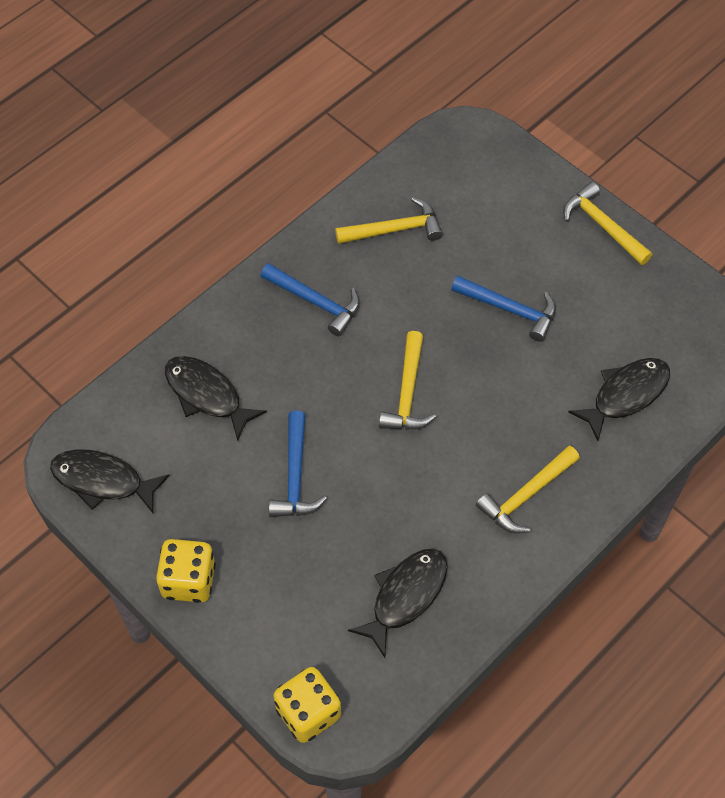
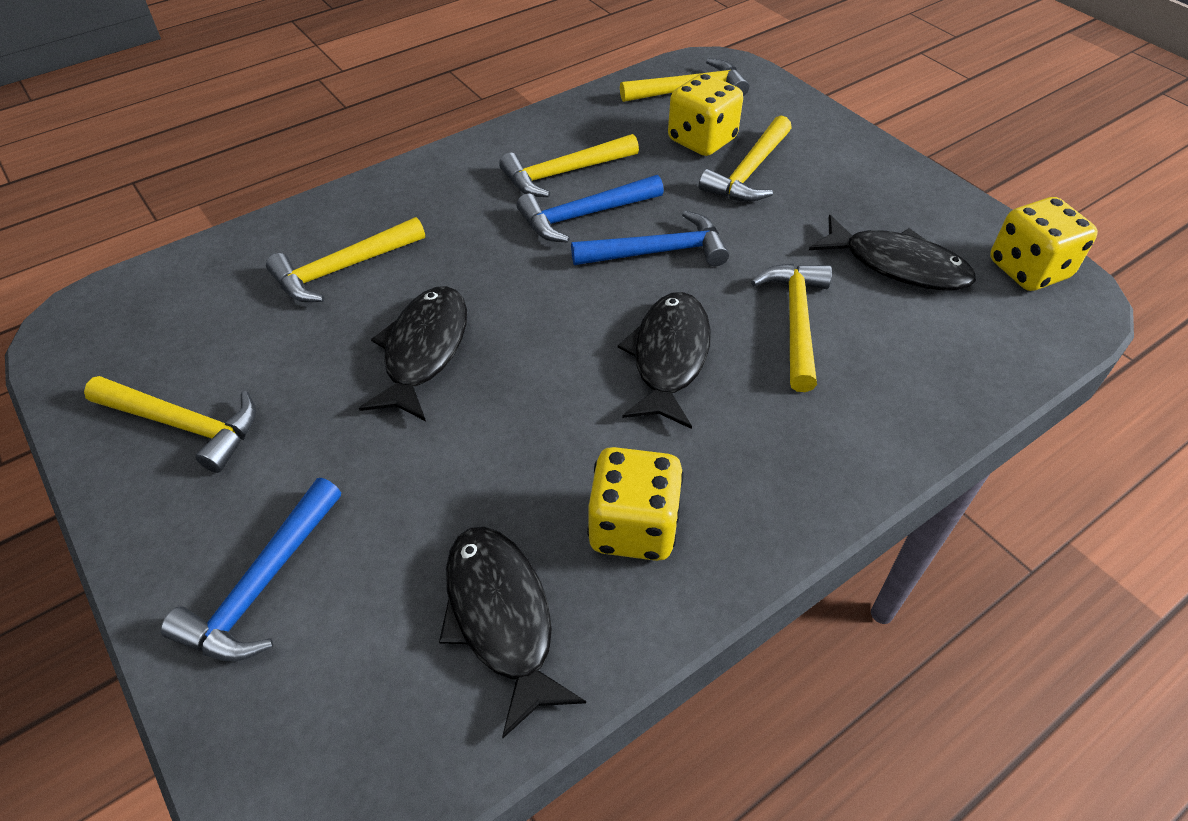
yellow dice: 2 -> 3
yellow hammer: 4 -> 6

